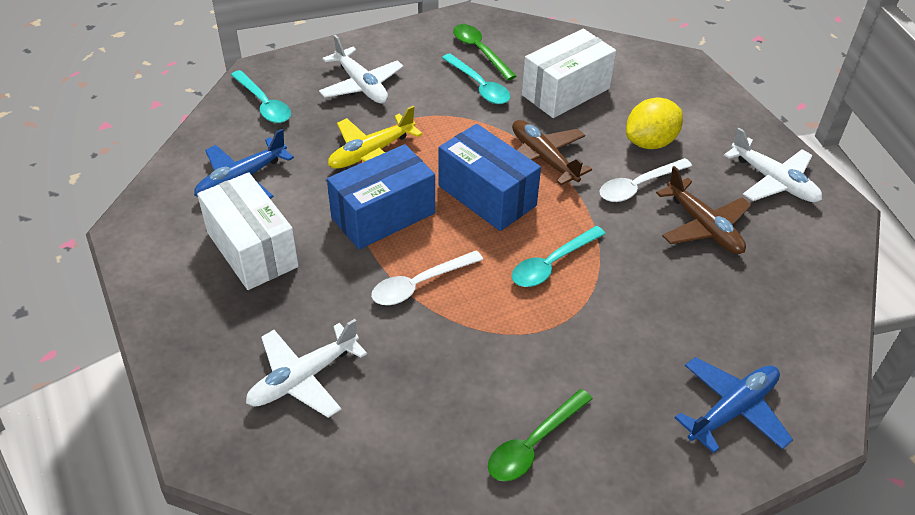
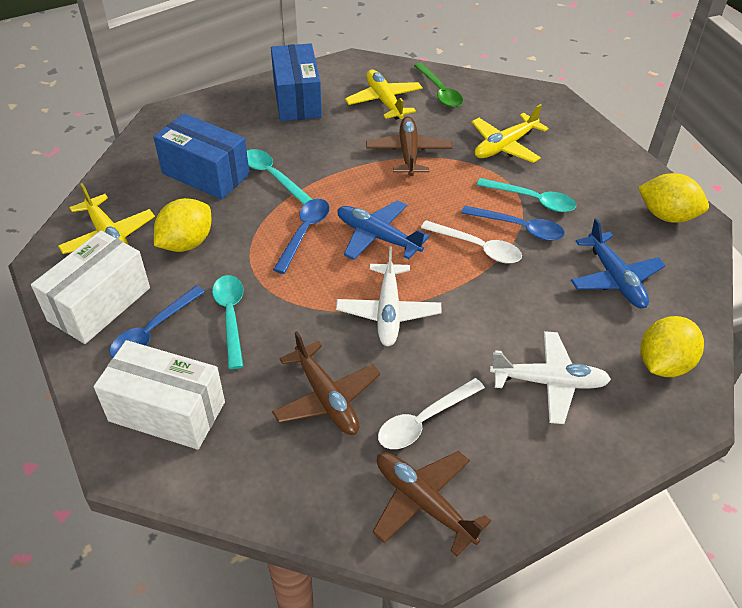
blue spoon: 0 -> 3
brown plane: 2 -> 3
green spoon: 2 -> 1
white plane: 3 -> 2
yellow lemon: 1 -> 3
yellow plane: 1 -> 3

